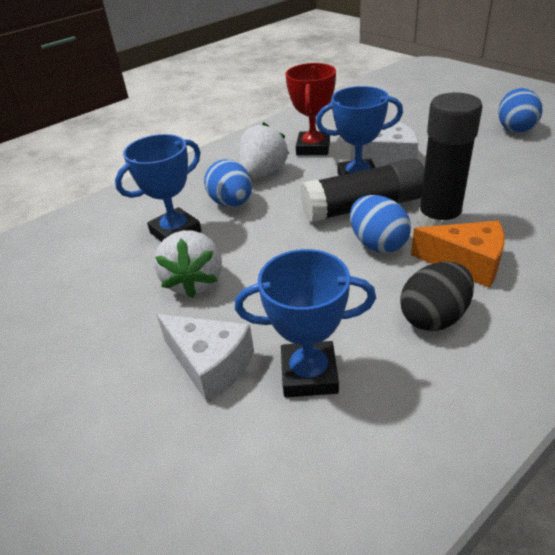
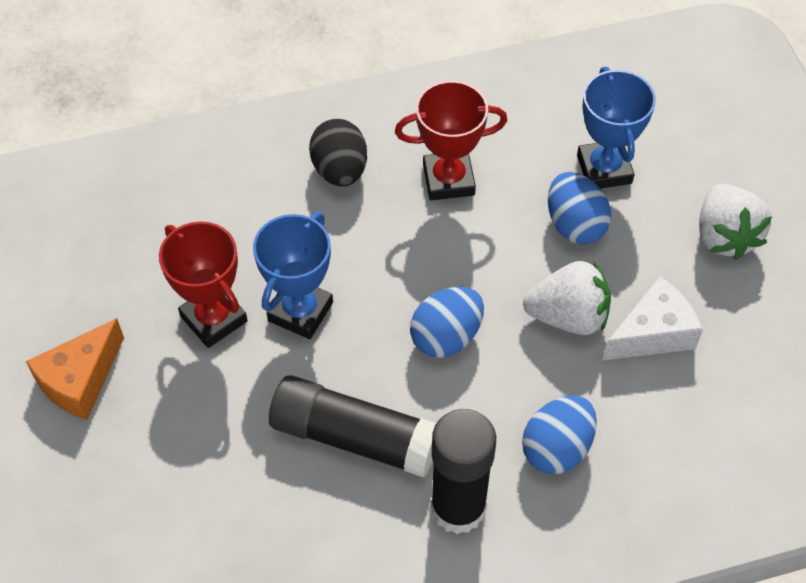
blue trophy: 3 -> 2
red trophy: 1 -> 2
white cheese: 2 -> 1

